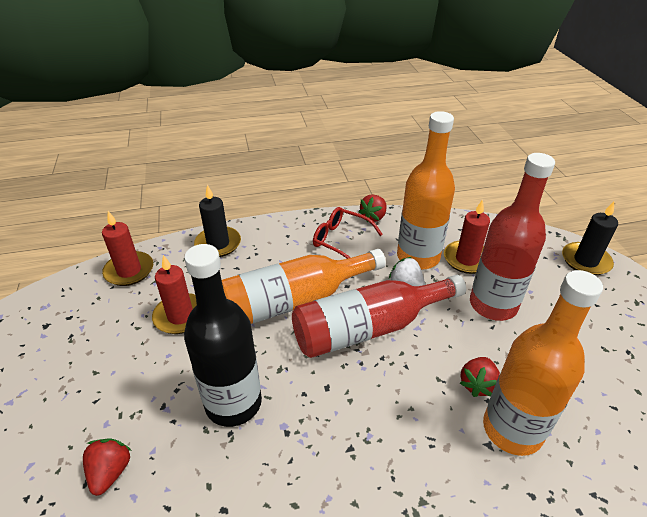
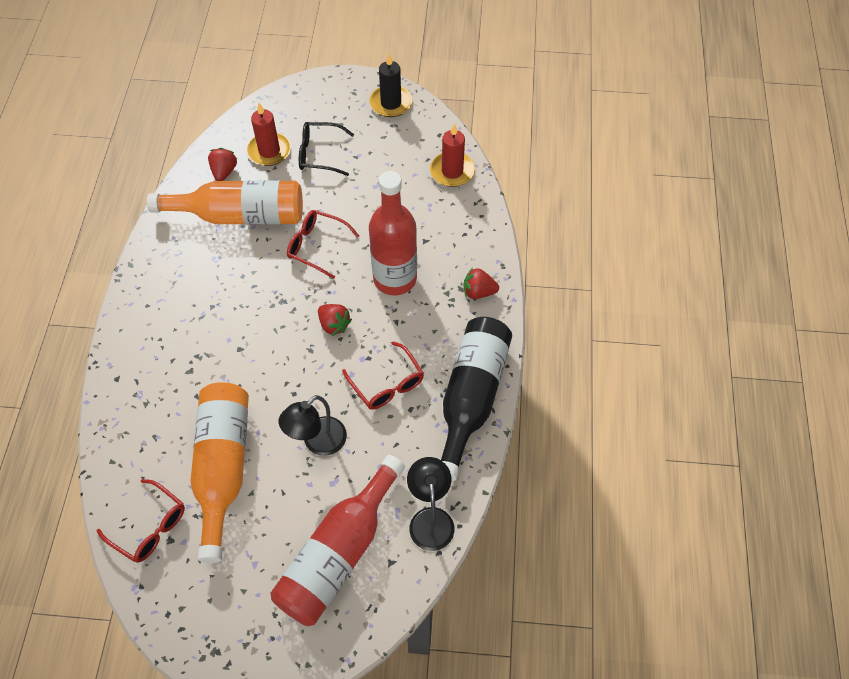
black candle: 2 -> 1
black glasses: 0 -> 1
black lamp: 0 -> 2
orange bottle: 3 -> 2
red candle: 3 -> 2
red glasses: 1 -> 3
white strawberry: 1 -> 0

